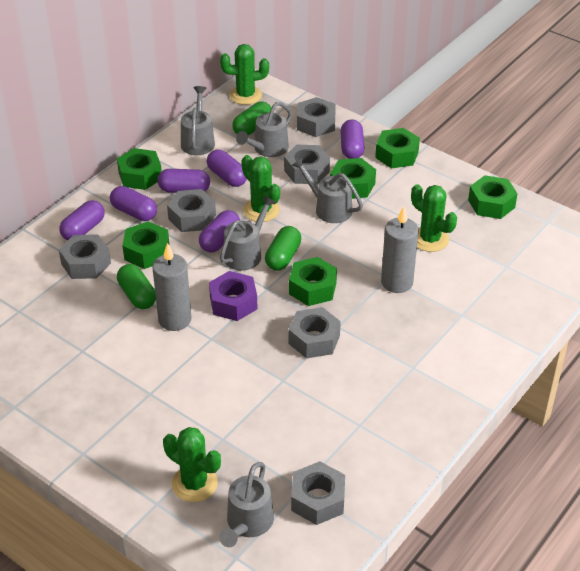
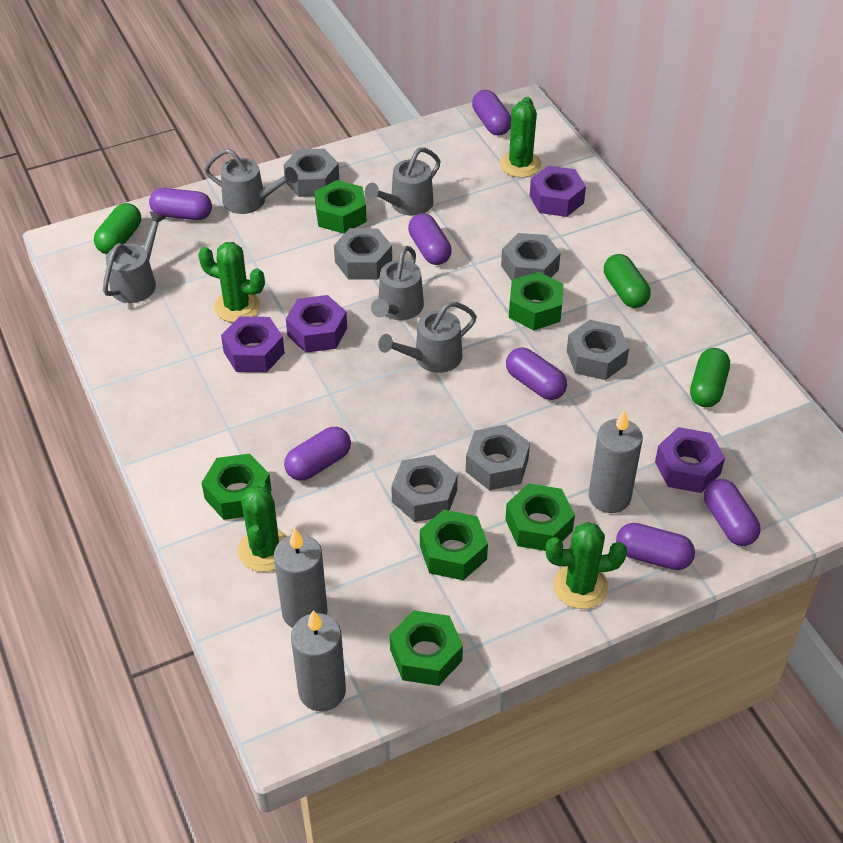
grey candle: 2 -> 3
purple capsule: 6 -> 7
purple nut: 1 -> 4

